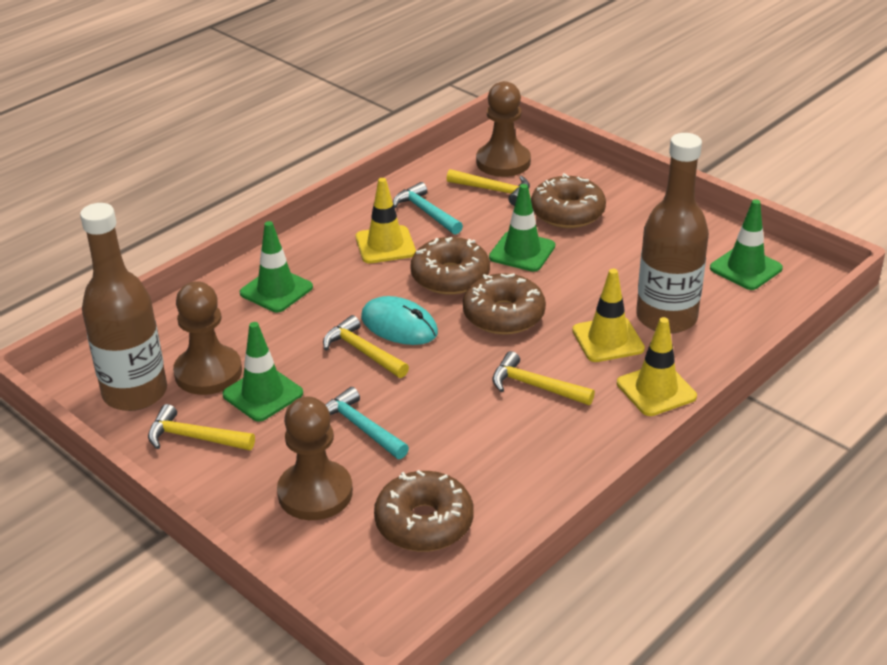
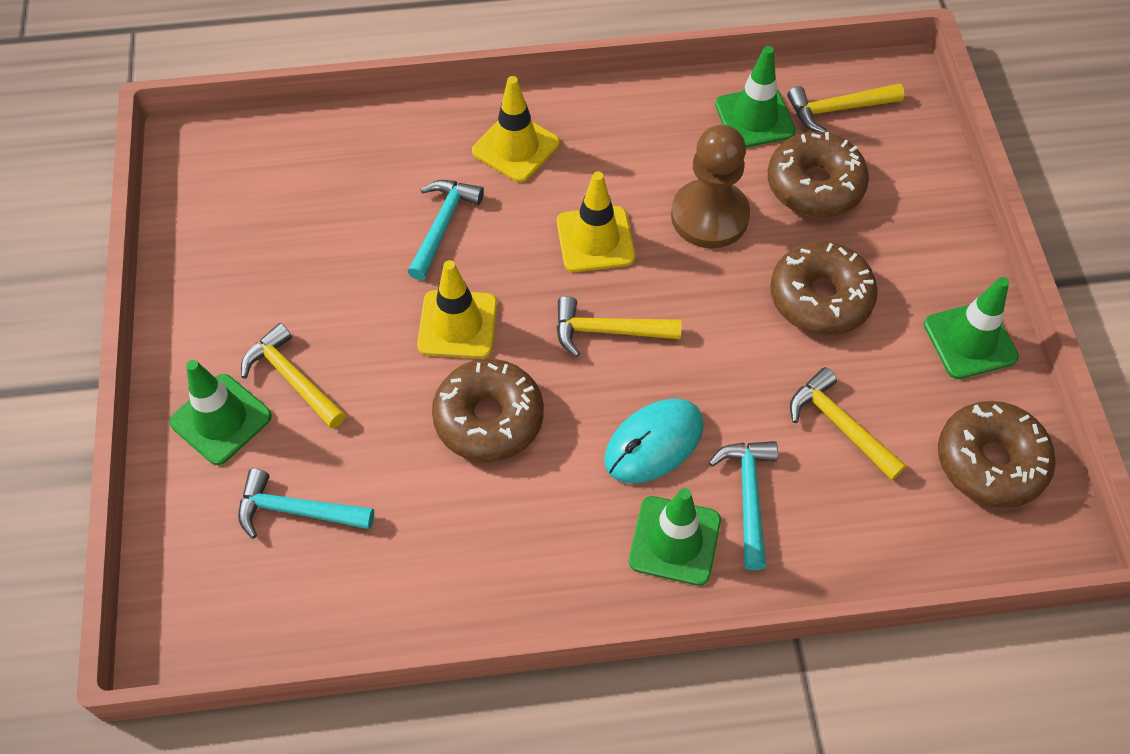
brown bottle: 2 -> 0
brown pawn: 3 -> 1
turquoise hammer: 2 -> 3

